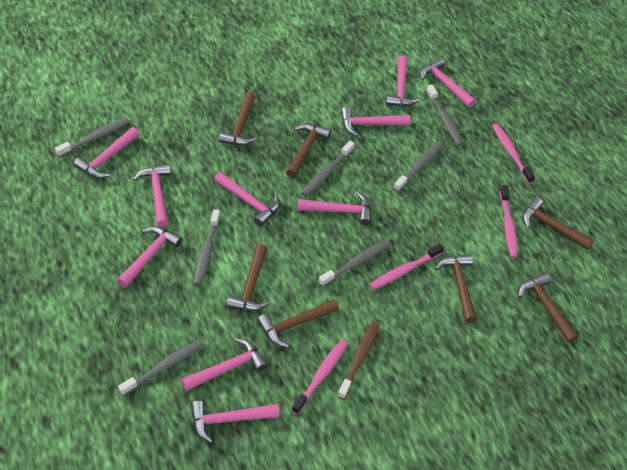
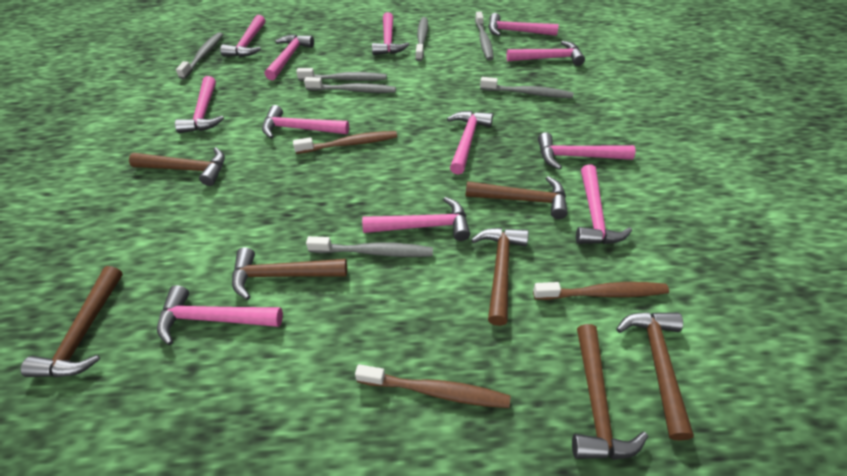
brown toothbrush: 1 -> 3
pink hammer: 10 -> 12
pink toothbrush: 4 -> 0

